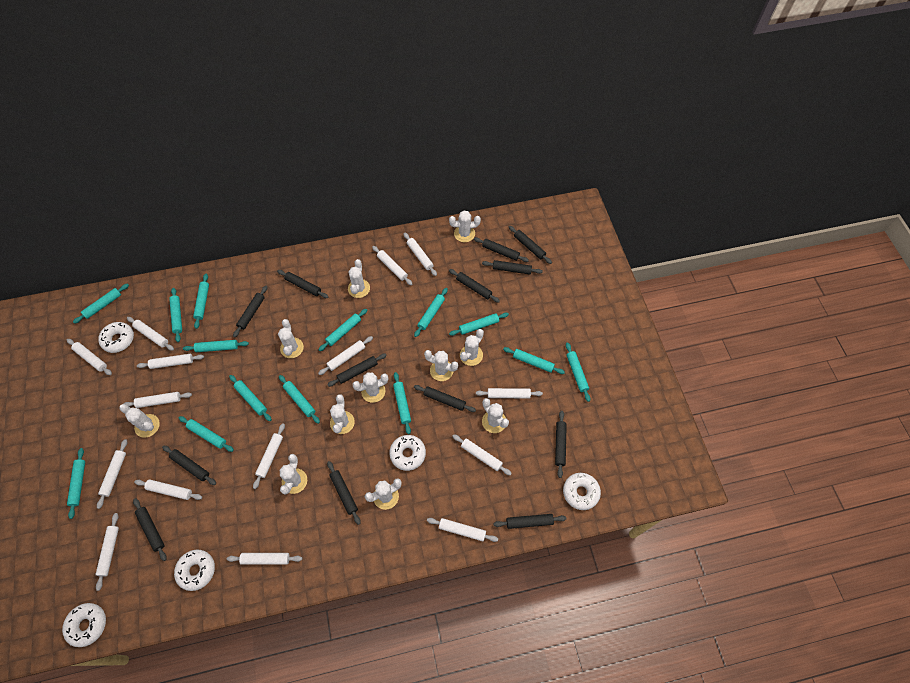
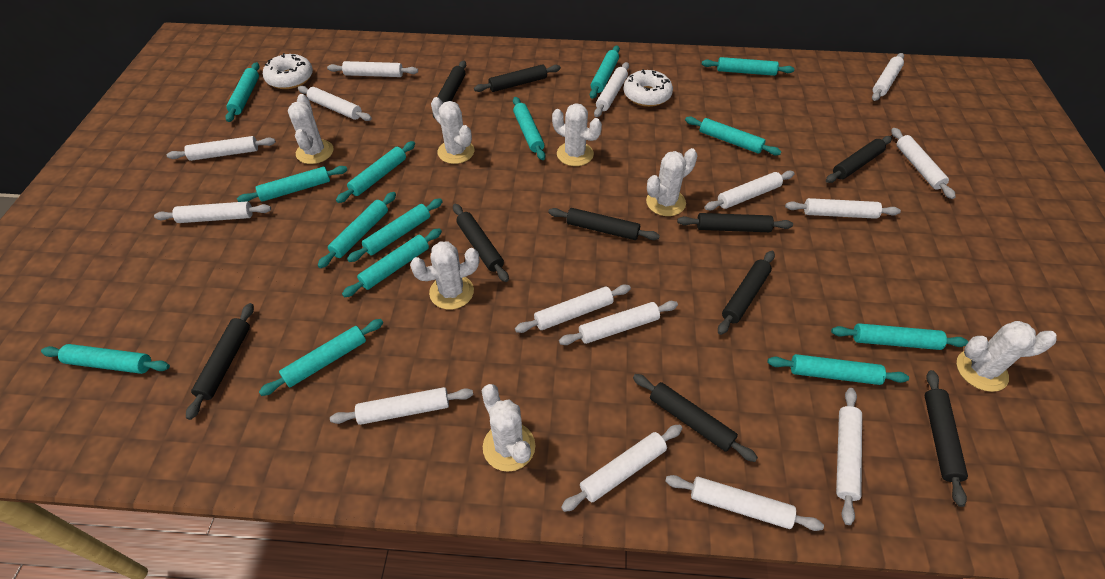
black rolling pin: 13 -> 10
white cactus: 11 -> 7
white donut: 5 -> 2

